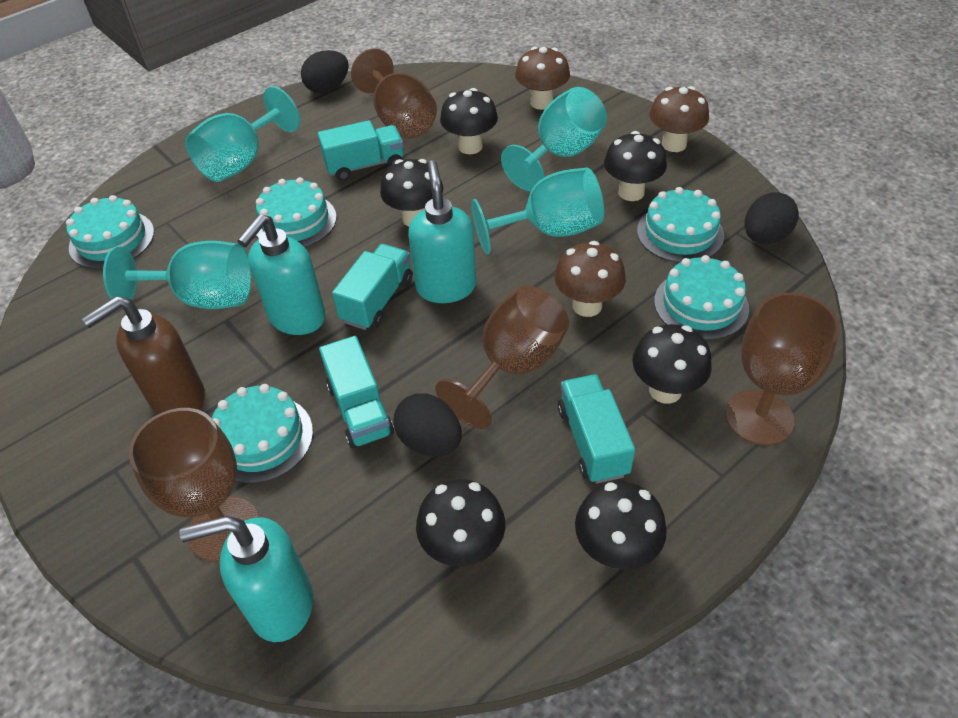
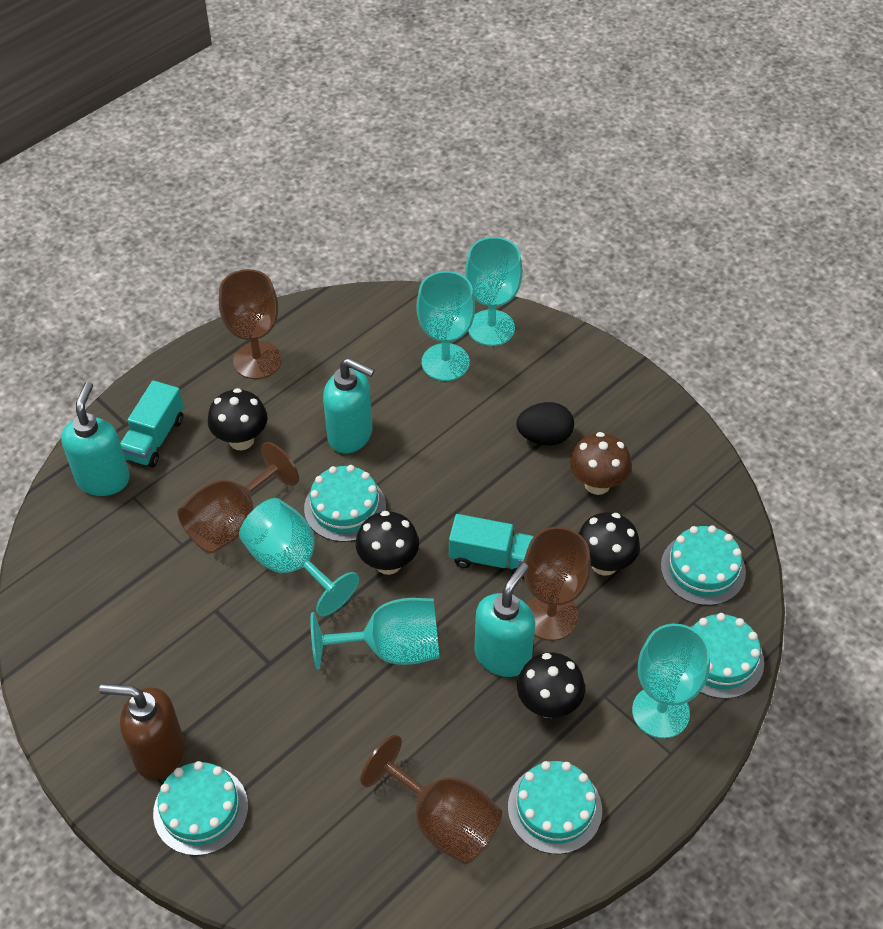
black egg: 3 -> 1
black mushroom: 6 -> 4
brown mushroom: 3 -> 1
turquoise goblet: 4 -> 5
turquoise truck: 4 -> 2

